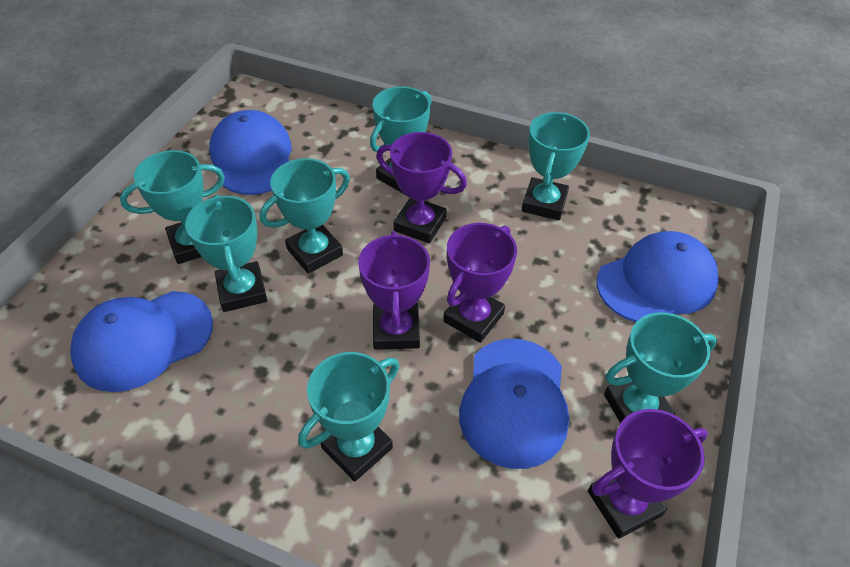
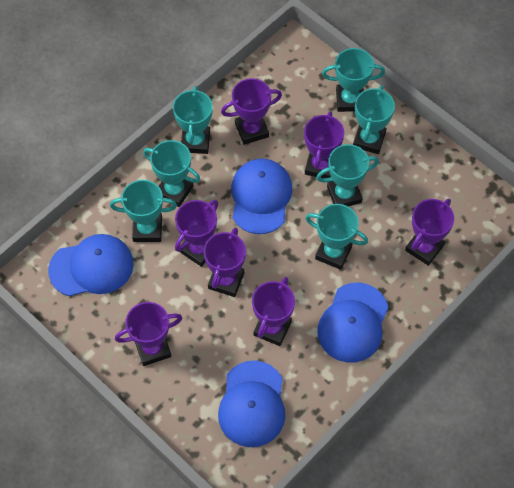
purple trophy: 4 -> 7

